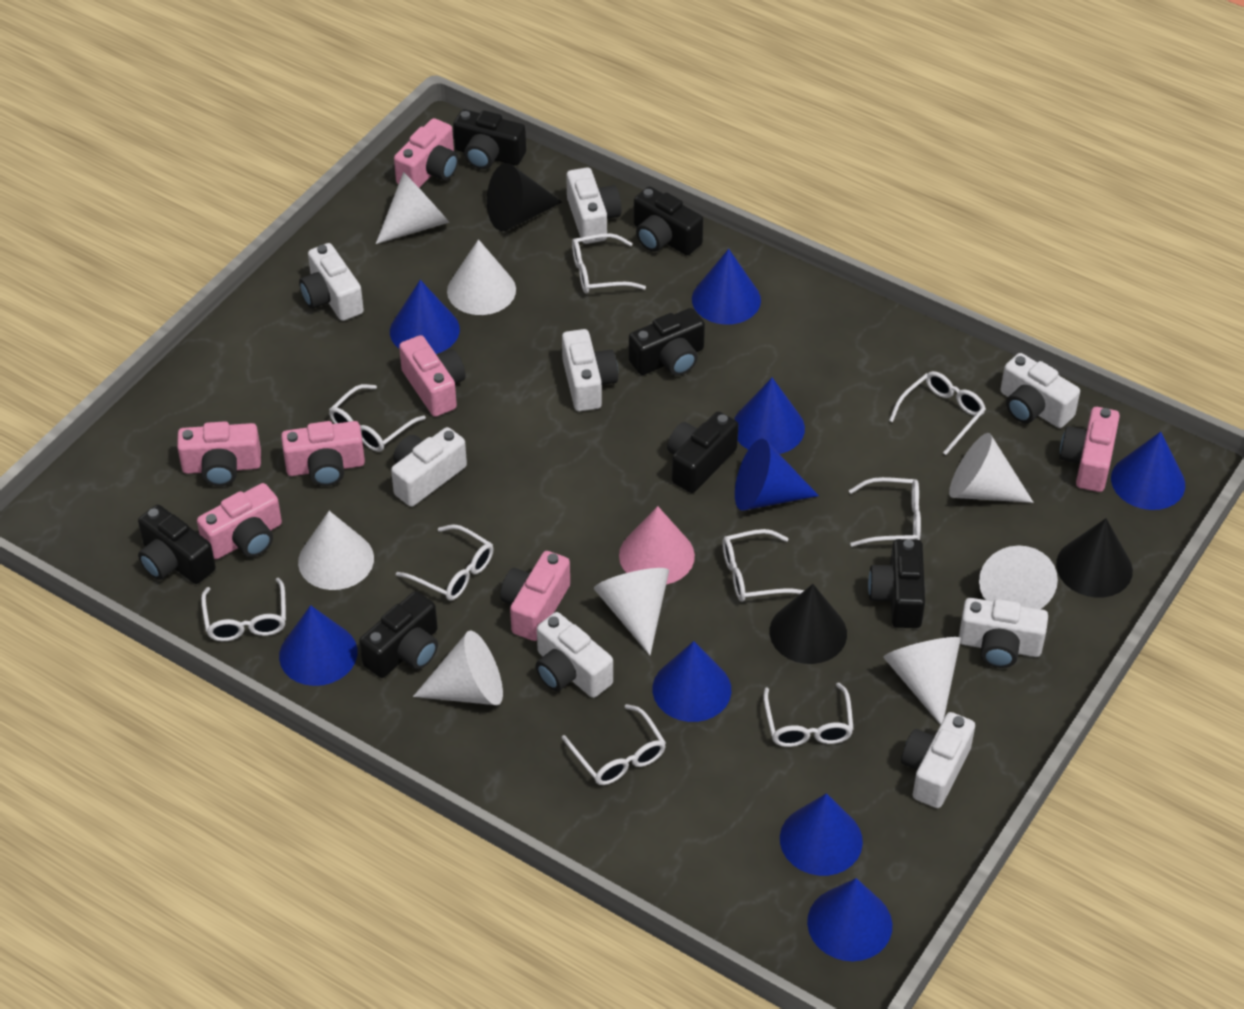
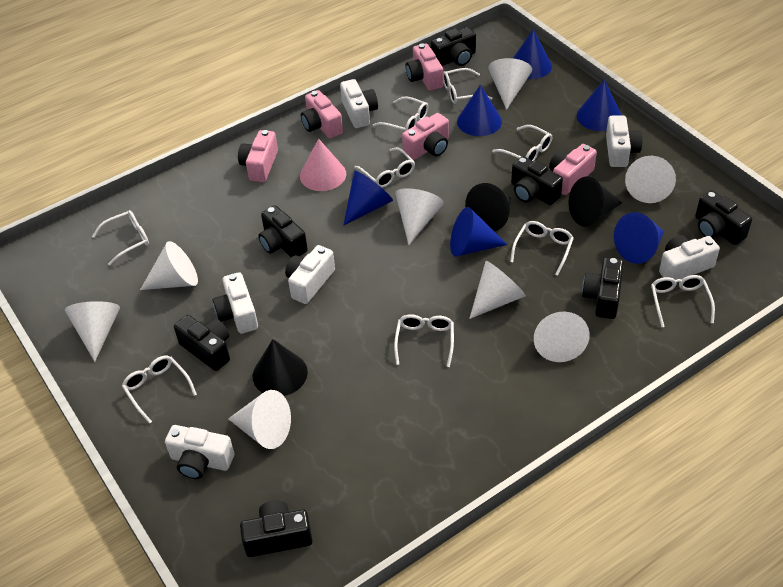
blue cone: 9 -> 6
pink camera: 7 -> 5
white camera: 8 -> 6

